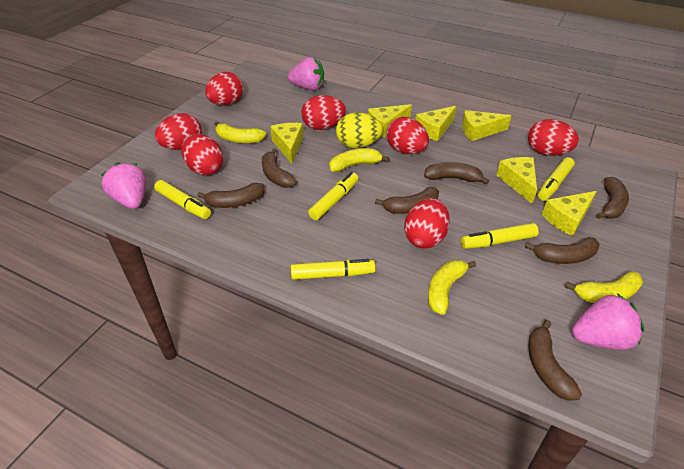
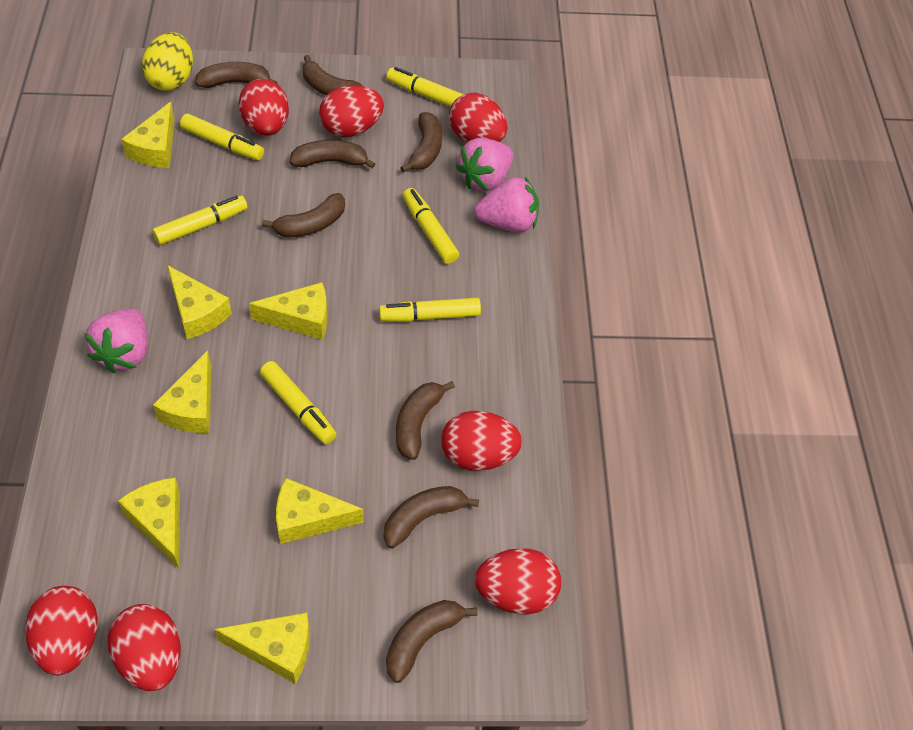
brown banana: 7 -> 8
yellow banana: 4 -> 0
yellow cheese: 6 -> 7
yellow marker: 5 -> 6

